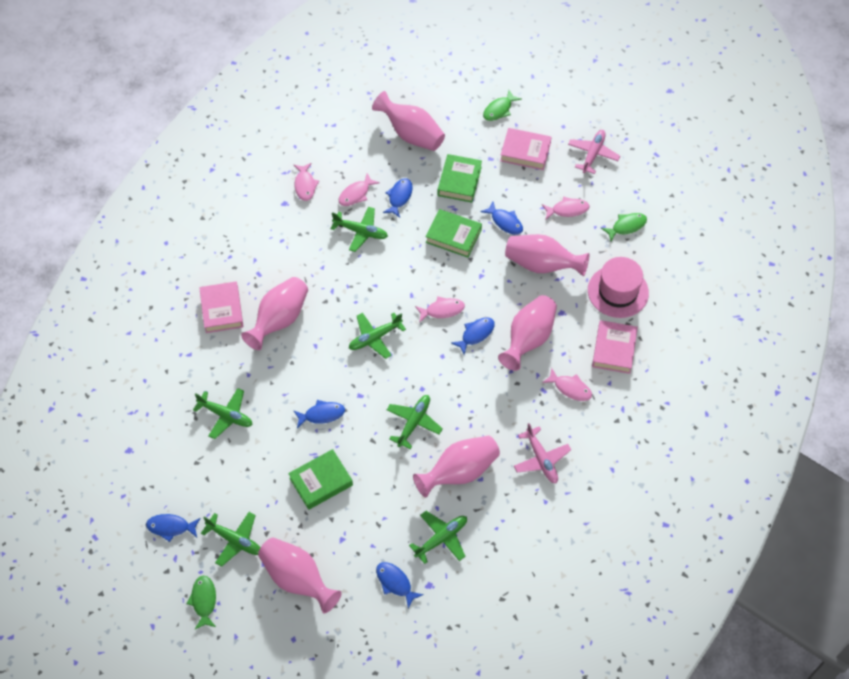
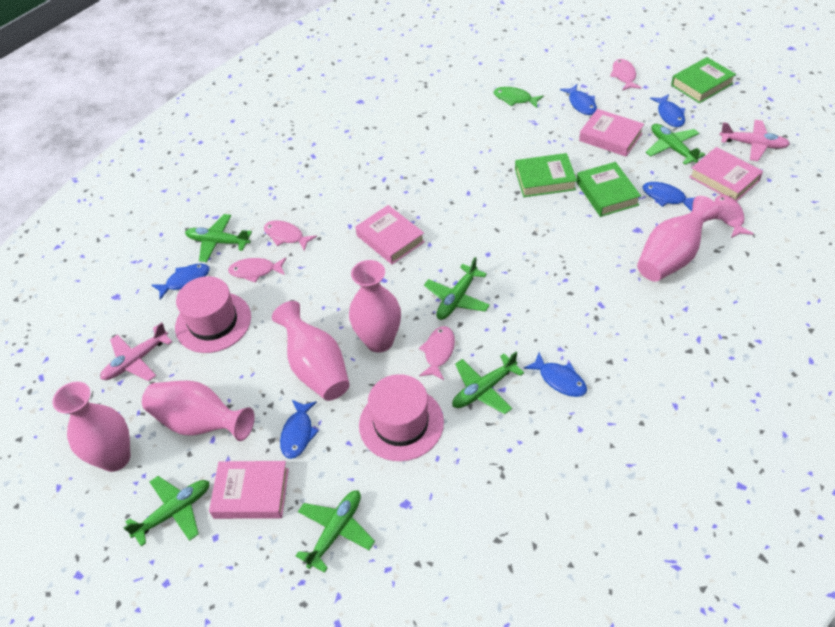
green fish: 3 -> 1
pink book: 3 -> 4
pink hat: 1 -> 2
pink vase: 6 -> 5

